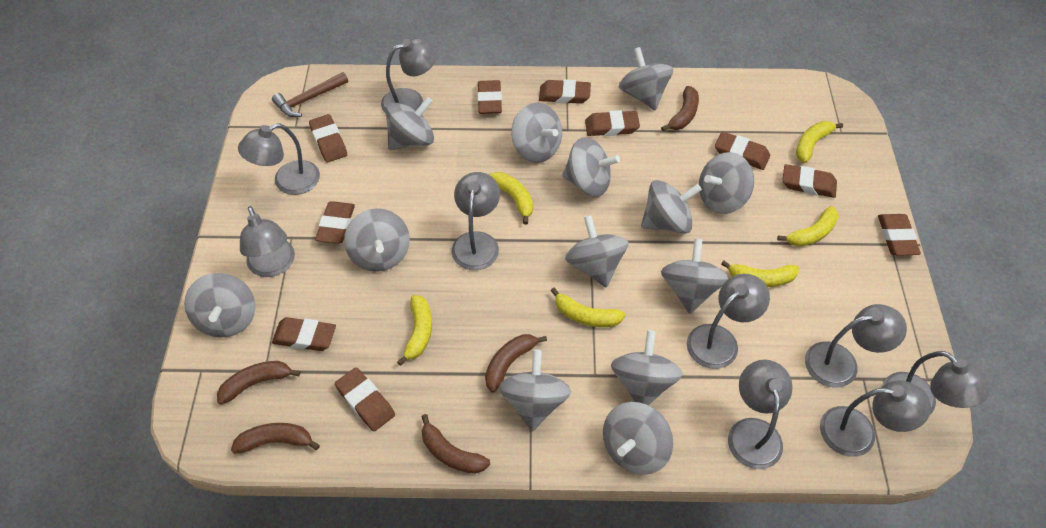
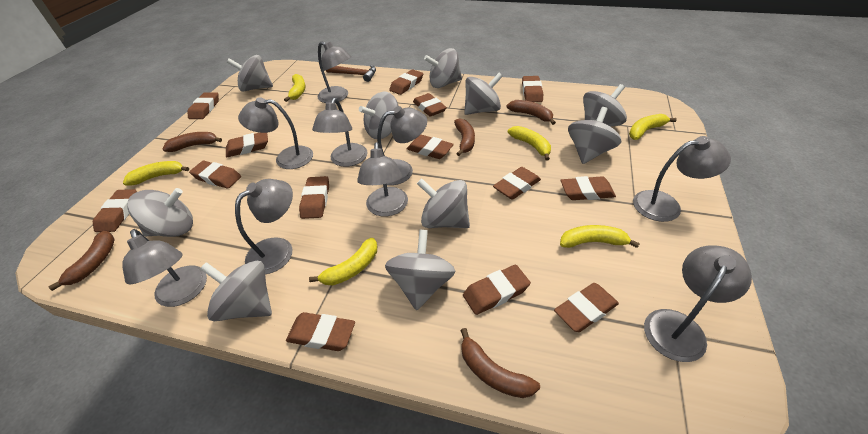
brown eraser: 10 -> 14
grey spinning top: 13 -> 10

